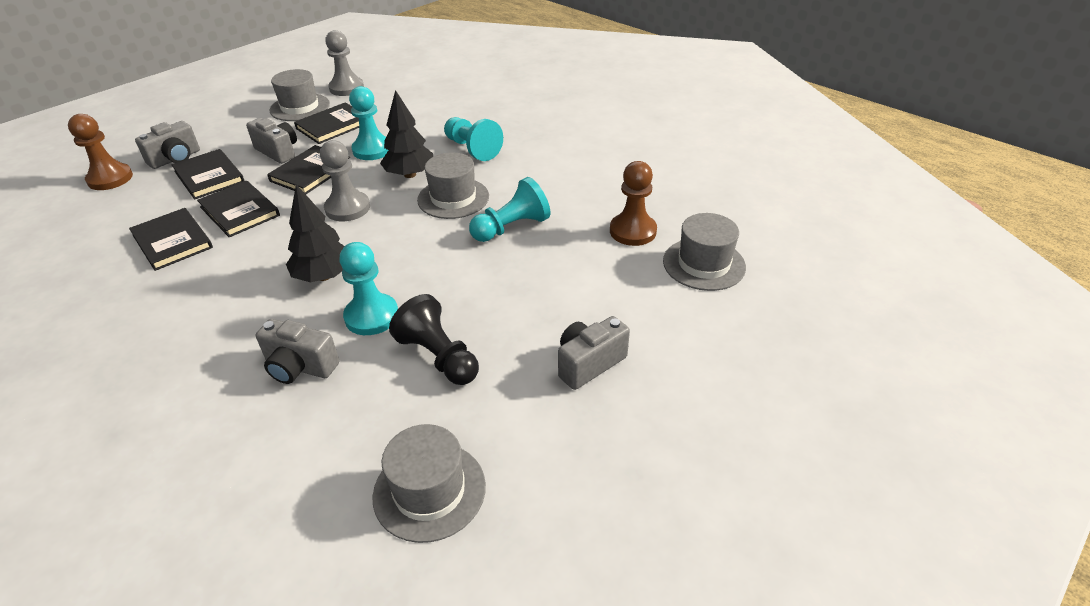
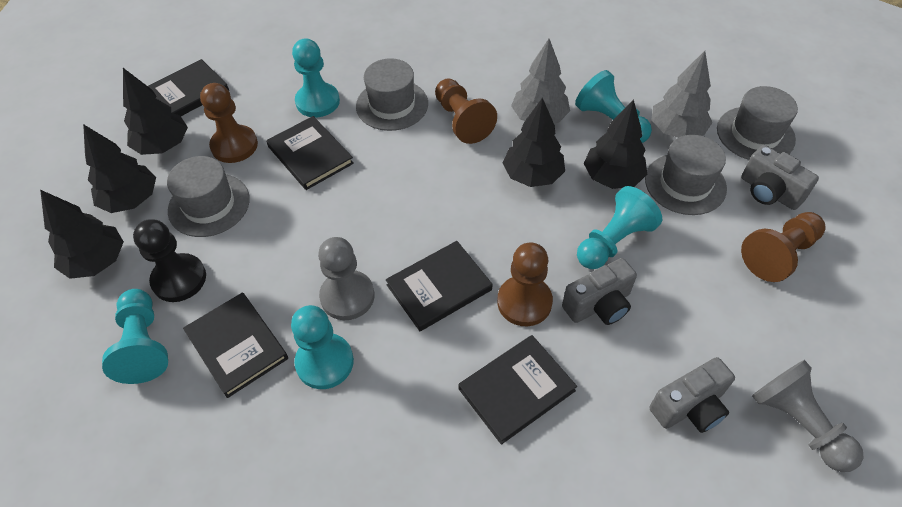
black tree: 2 -> 5
brown pawn: 2 -> 4
grey camera: 4 -> 3
grey tree: 0 -> 2
turquoise pawn: 4 -> 5

